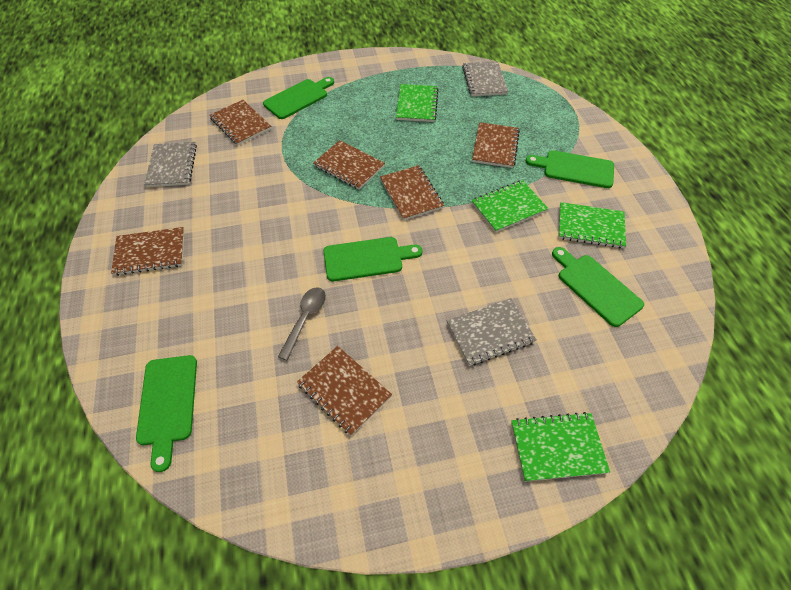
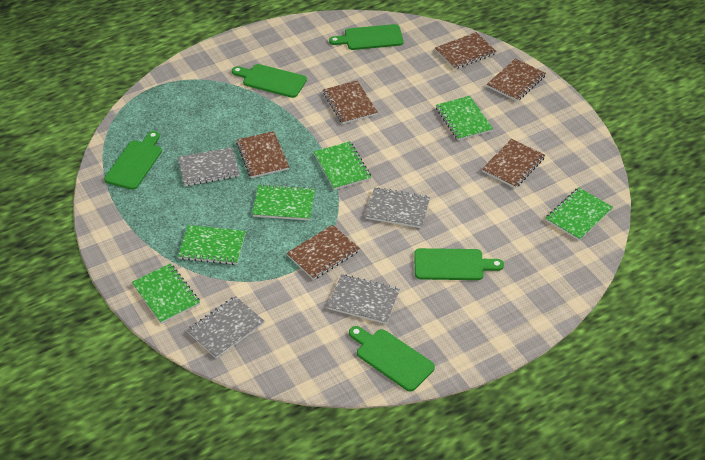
green notebook: 4 -> 6
grey notebook: 3 -> 4
grey spoon: 1 -> 0

